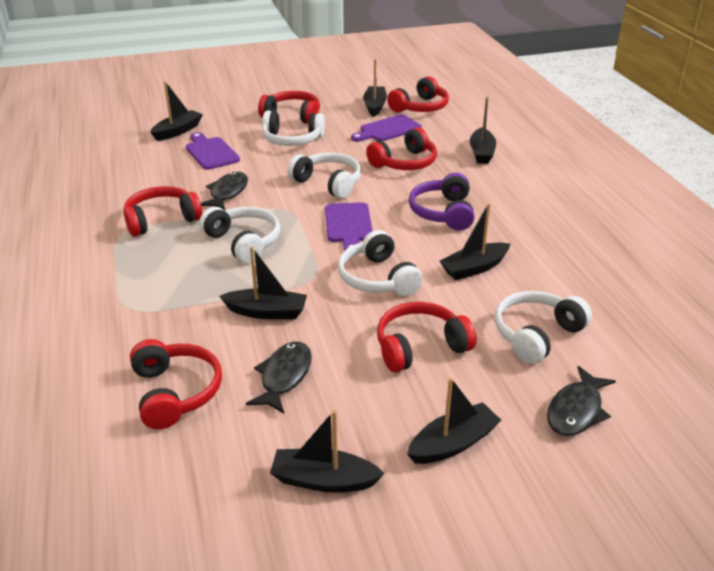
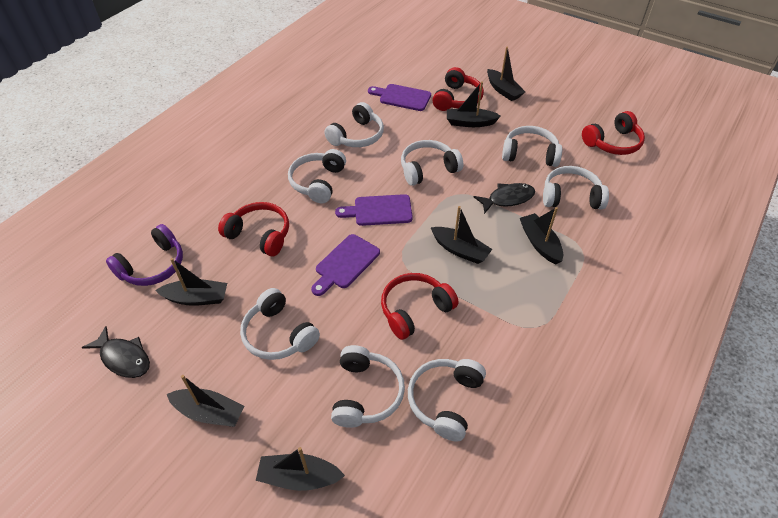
black fish: 3 -> 2
red headphones: 6 -> 4
white headphones: 5 -> 8

